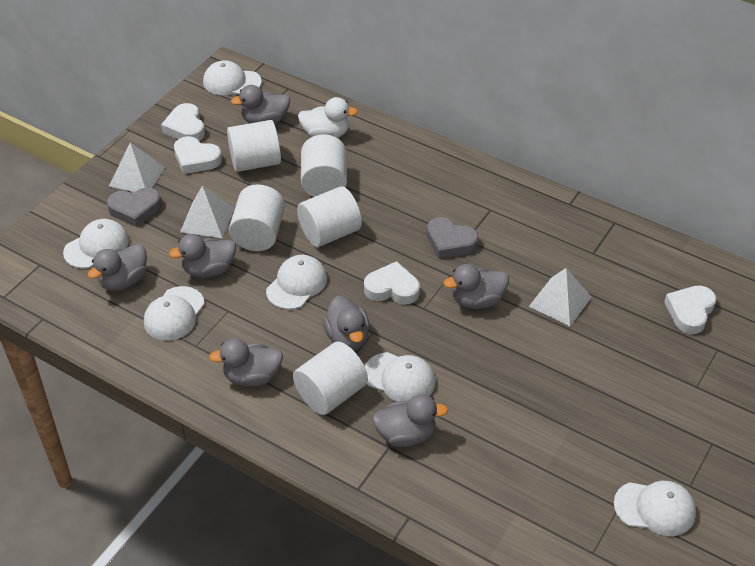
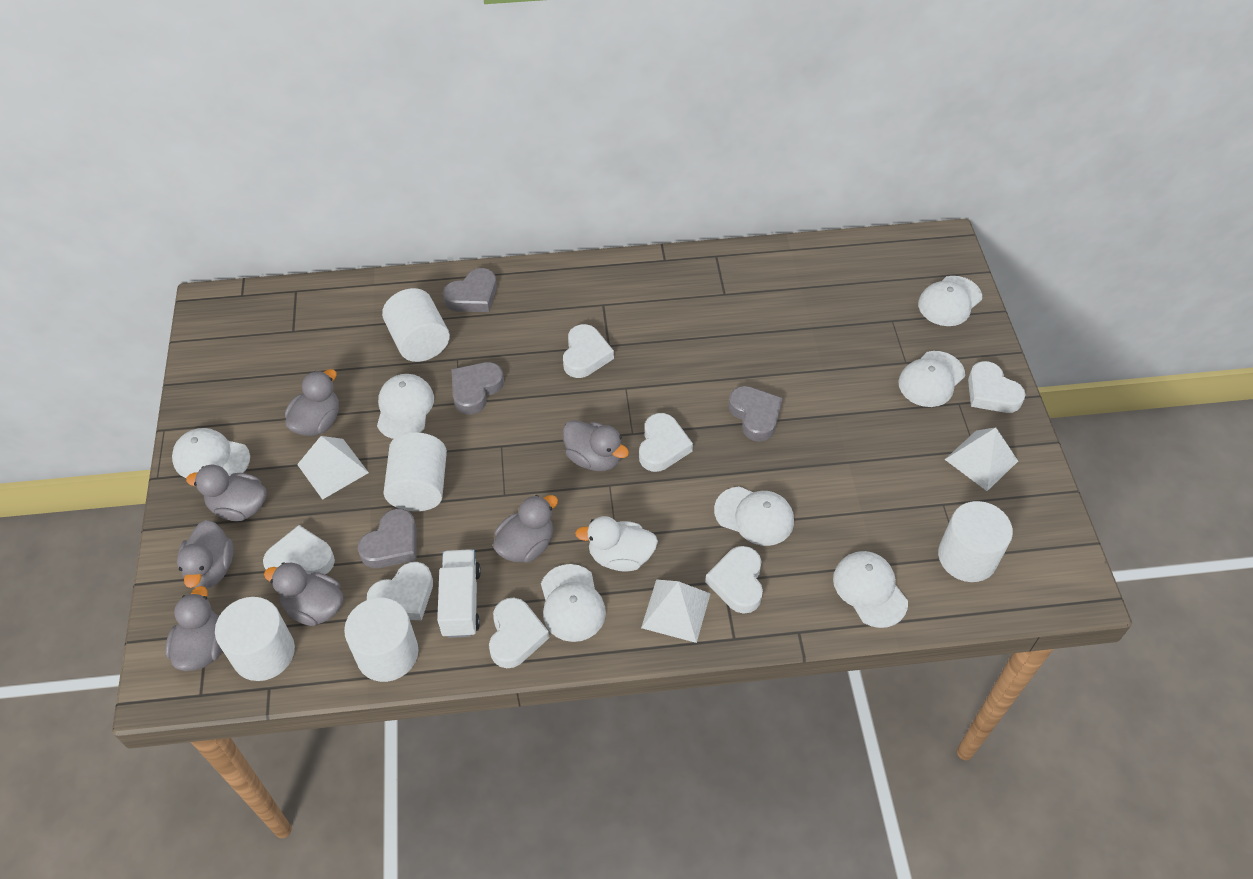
grey heart: 2 -> 4
white cap: 6 -> 7
white heart: 4 -> 7
white truck: 0 -> 1

